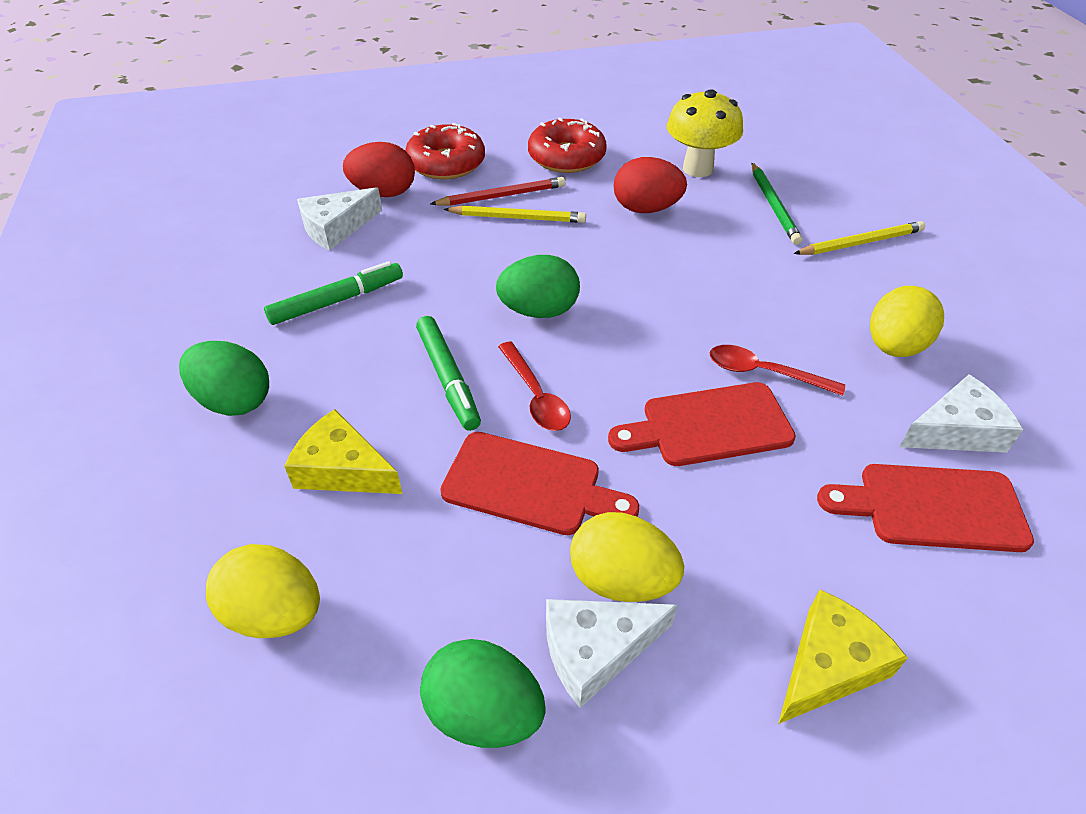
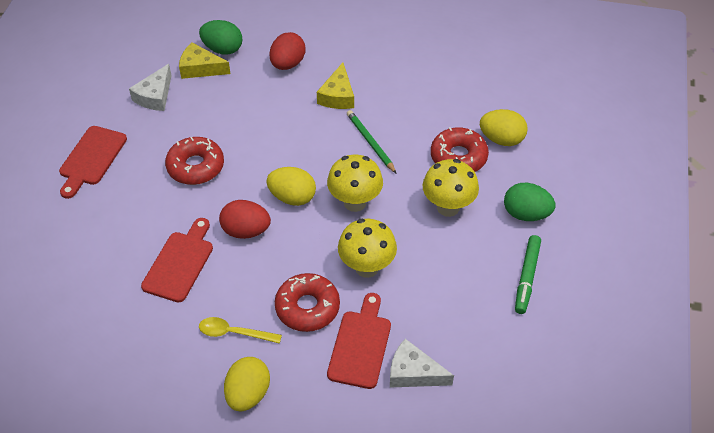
green egg: 3 -> 2
green marker: 2 -> 1
red donut: 2 -> 3
red pencil: 1 -> 0
red spoon: 2 -> 0
white cheese: 3 -> 2
yellow mushroom: 1 -> 3
yellow pencil: 2 -> 0
yellow spoon: 0 -> 1

